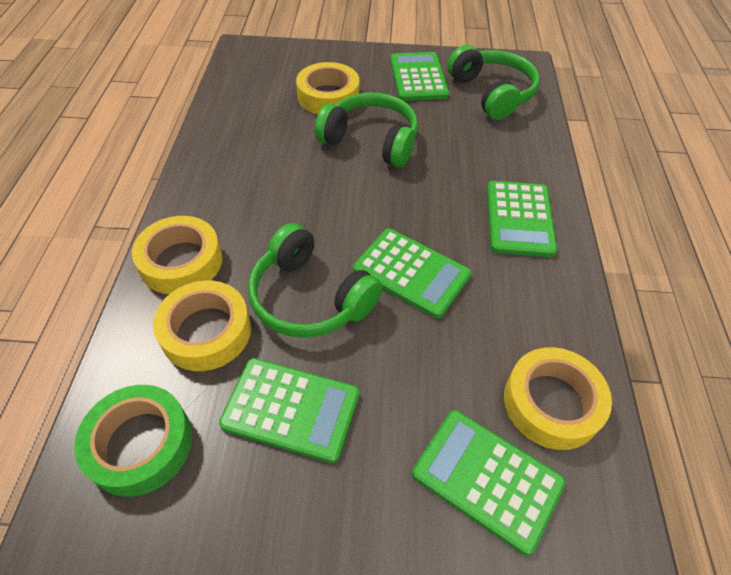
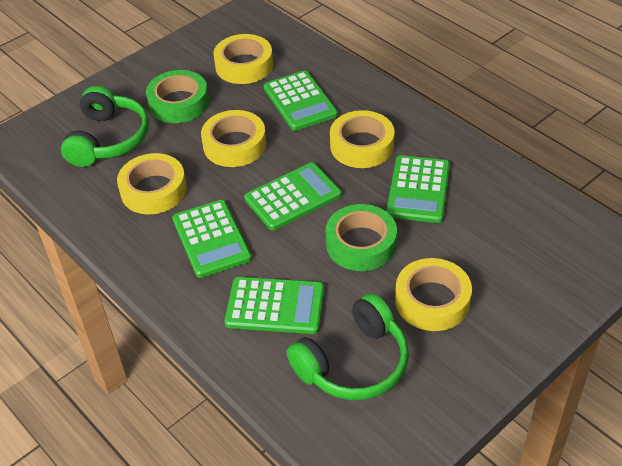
green headphones: 3 -> 2
green tape: 1 -> 2
yellow tape: 4 -> 5

